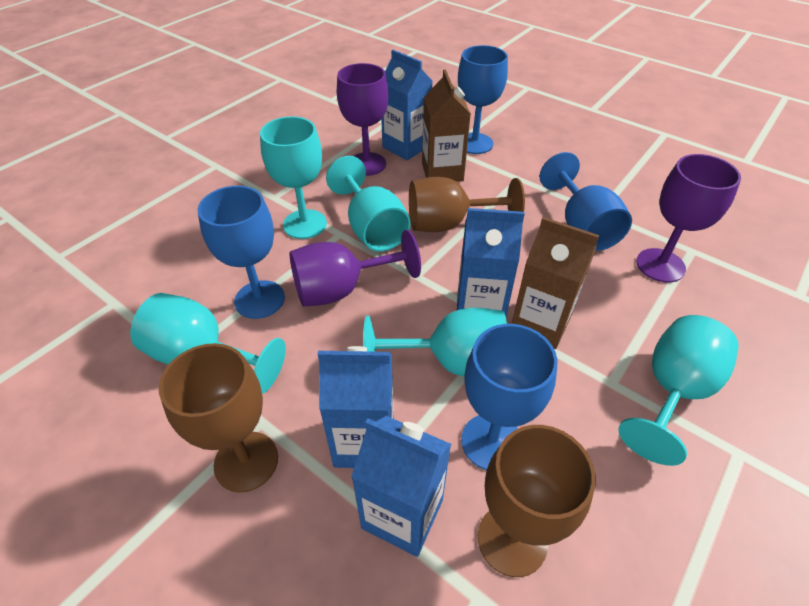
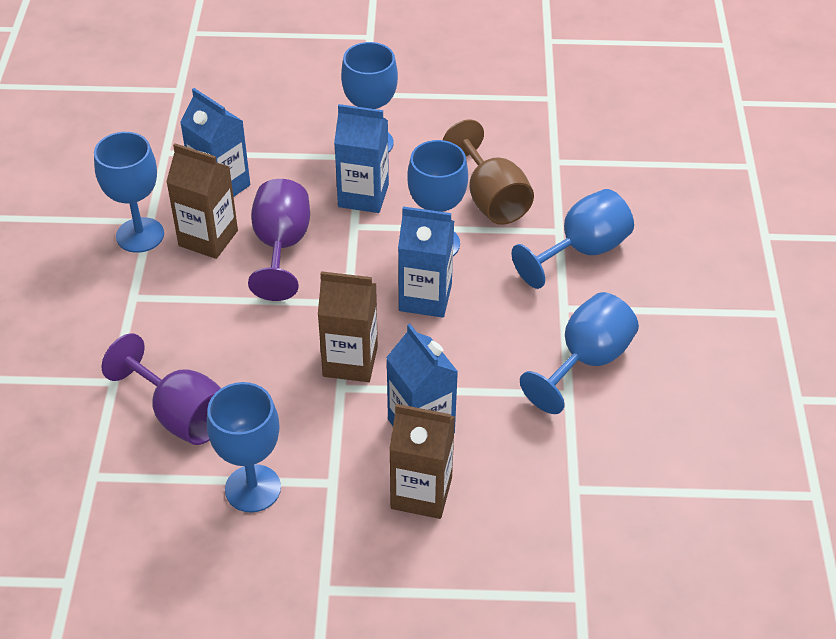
blue goblet: 4 -> 6
brown carton: 2 -> 3
brown goblet: 3 -> 1
purple goblet: 3 -> 2
turquoise goblet: 5 -> 0

